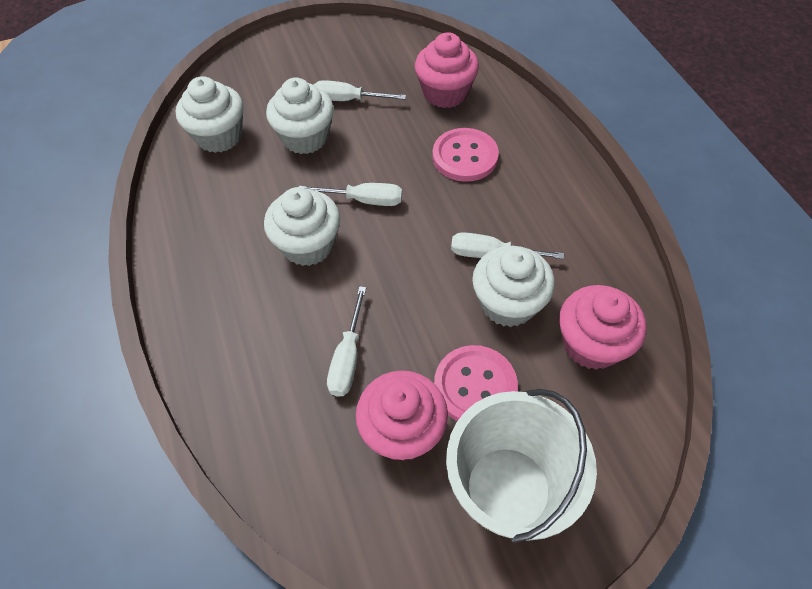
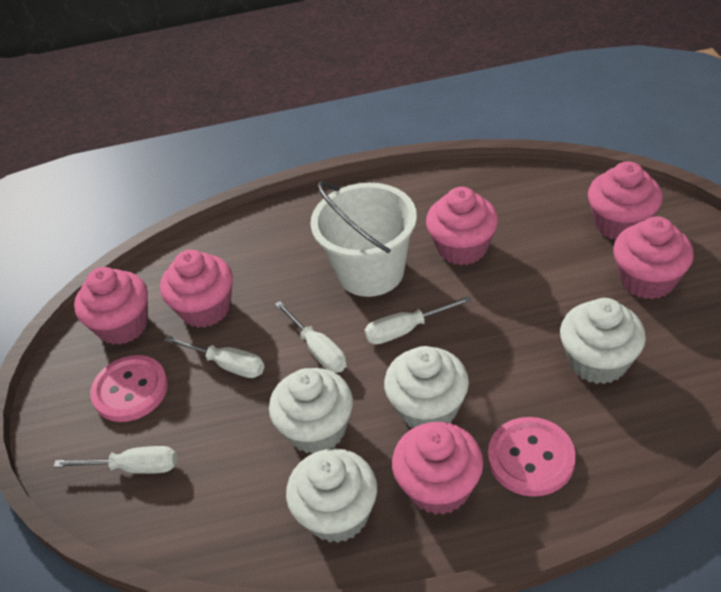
pink cupcake: 3 -> 6

